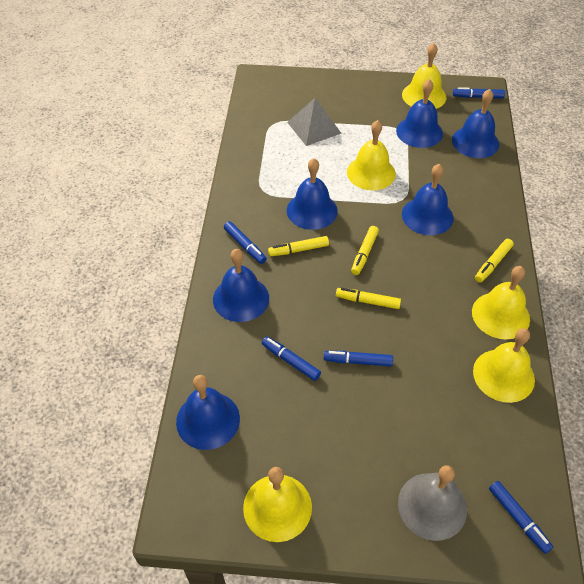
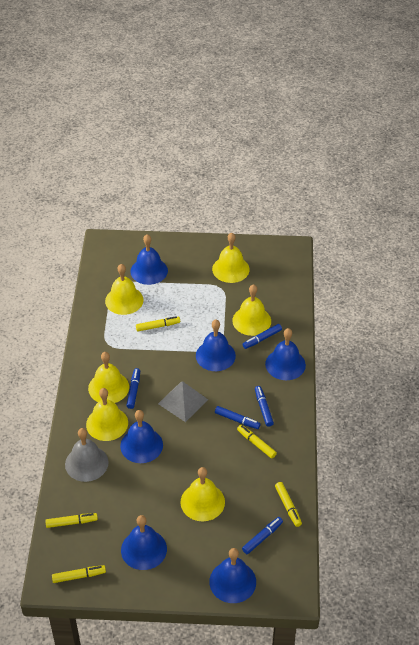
yellow bell: 5 -> 6
yellow marker: 4 -> 5

